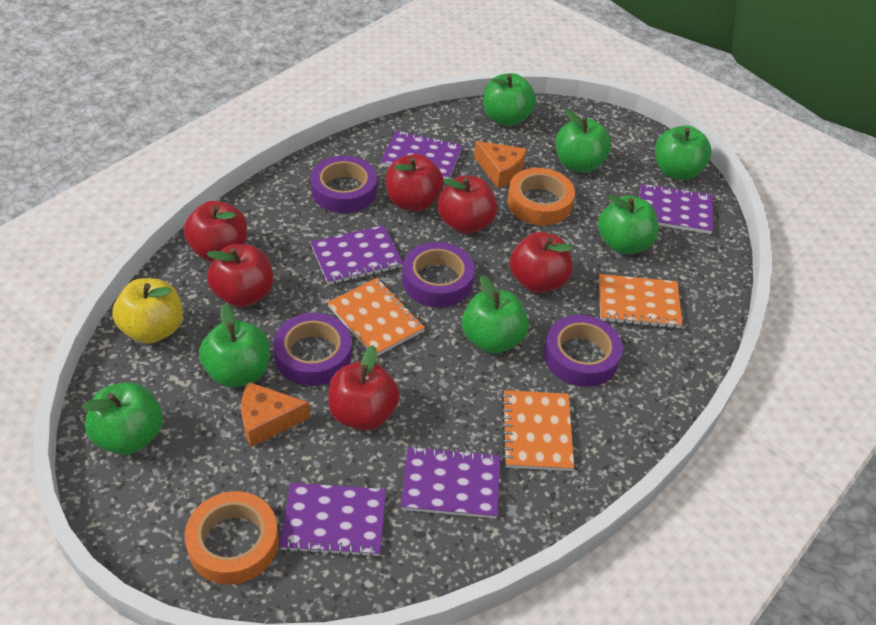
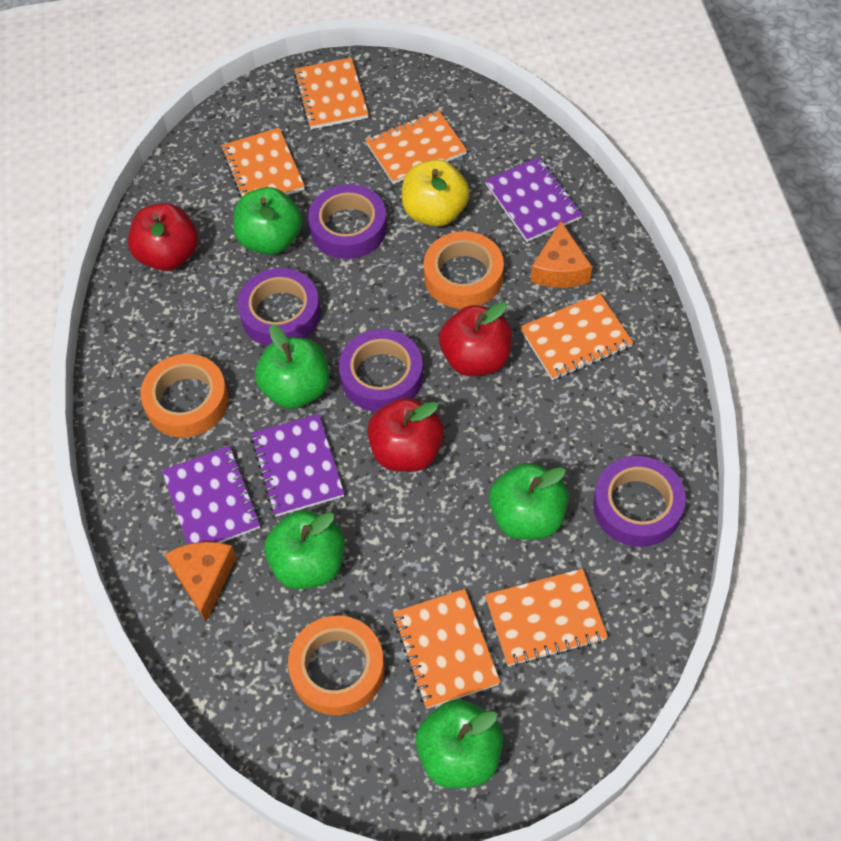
green apple: 7 -> 5
orange notebook: 3 -> 6
orange tape: 2 -> 3
purple notebook: 5 -> 3
red apple: 6 -> 3

